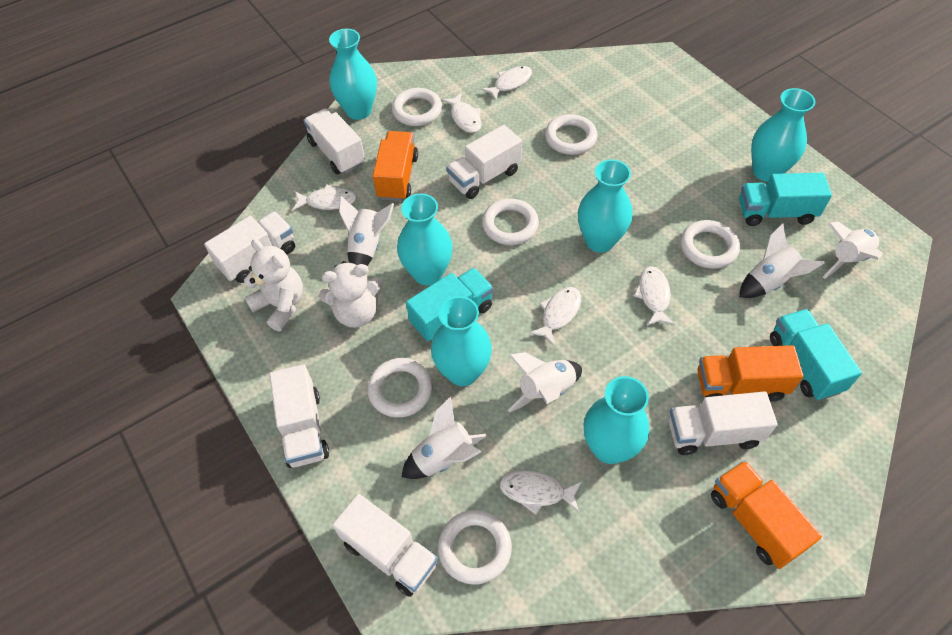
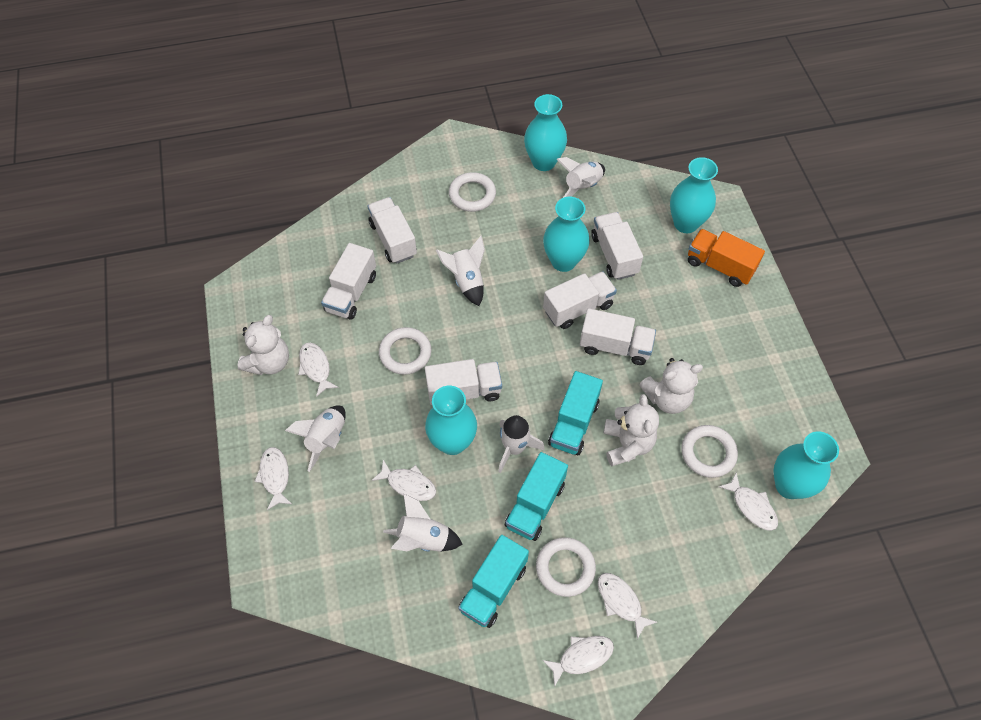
orange truck: 3 -> 1
turquoise vase: 6 -> 5
white ring: 6 -> 4
white teddy bear: 2 -> 3

